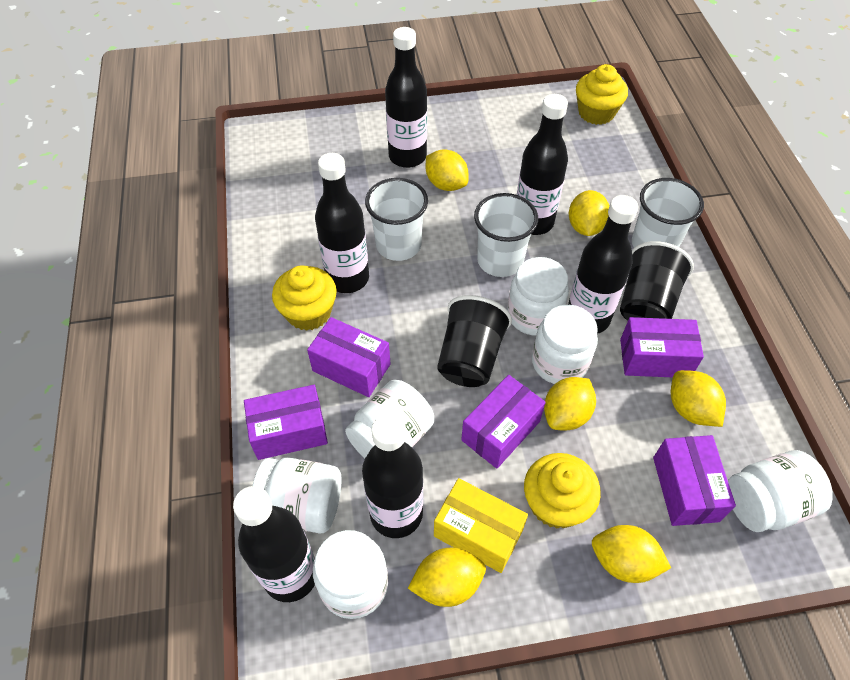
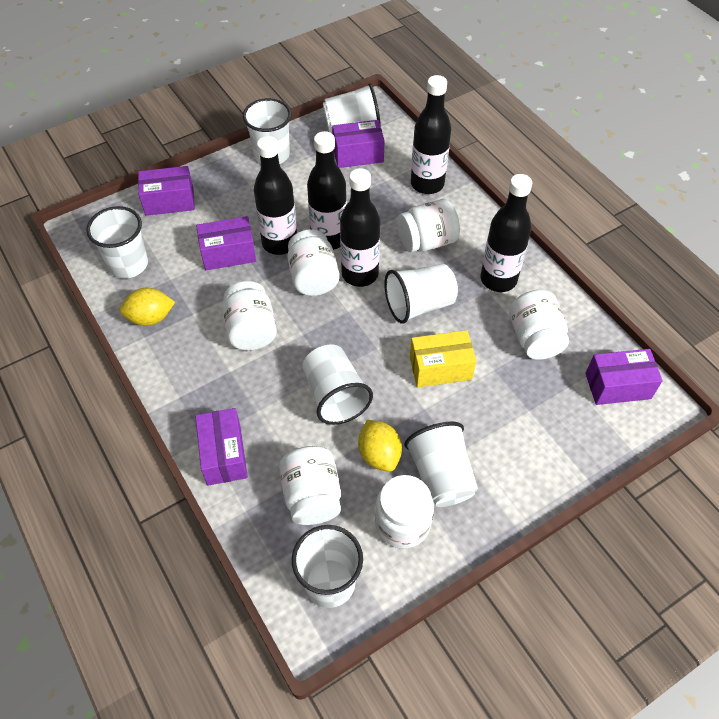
black bottle: 6 -> 5
black cup: 2 -> 0
white cup: 3 -> 7
yellow cupcake: 3 -> 0
yellow lemon: 6 -> 2

